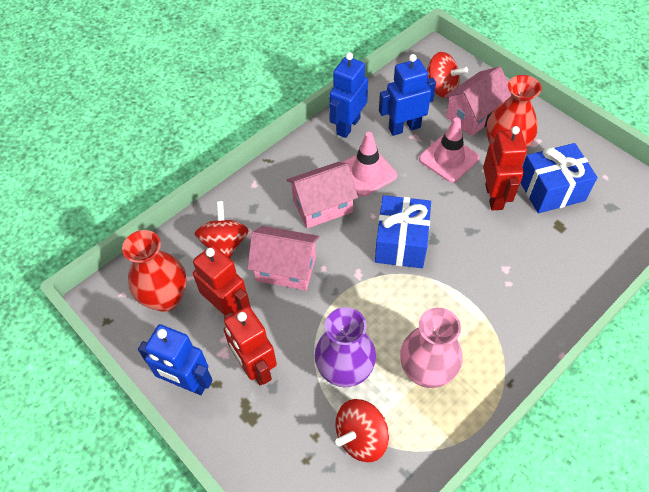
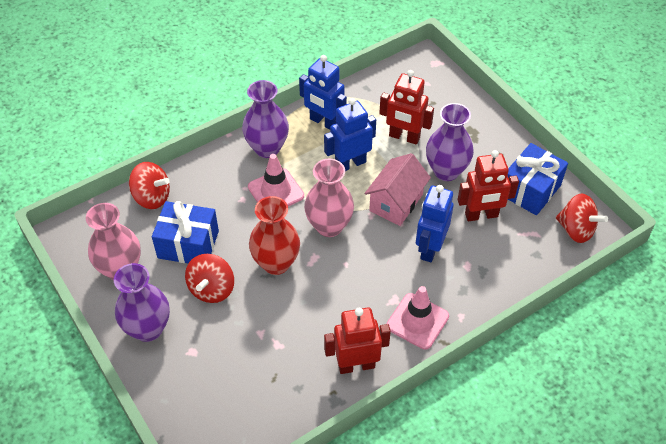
pink house: 3 -> 1
pink vase: 1 -> 2
purple vase: 1 -> 3
red vase: 2 -> 1

